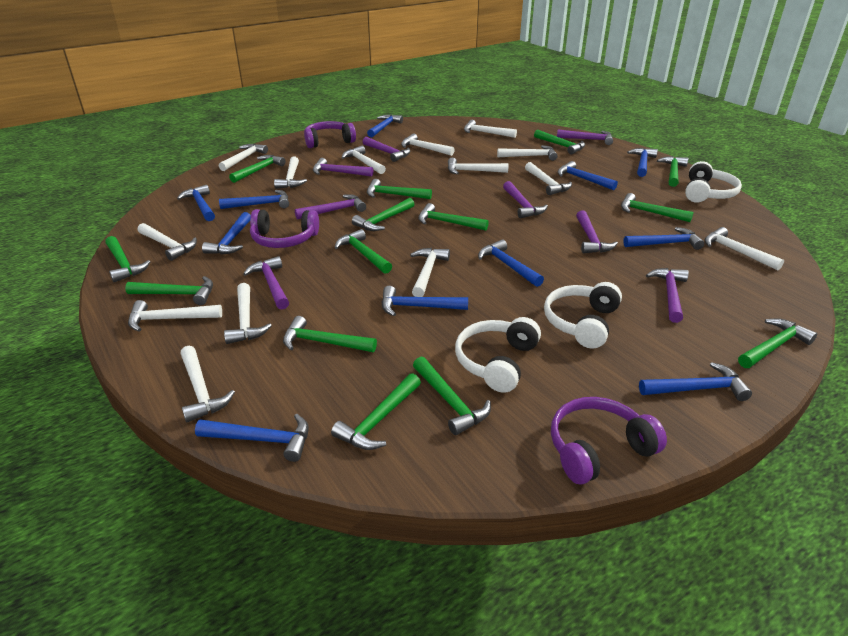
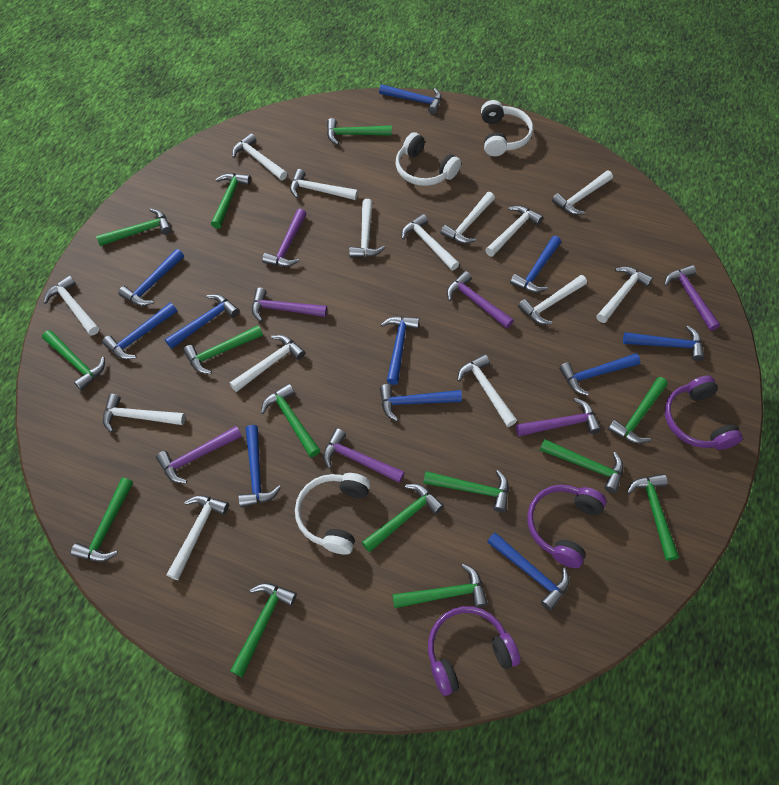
purple hammer: 8 -> 7

